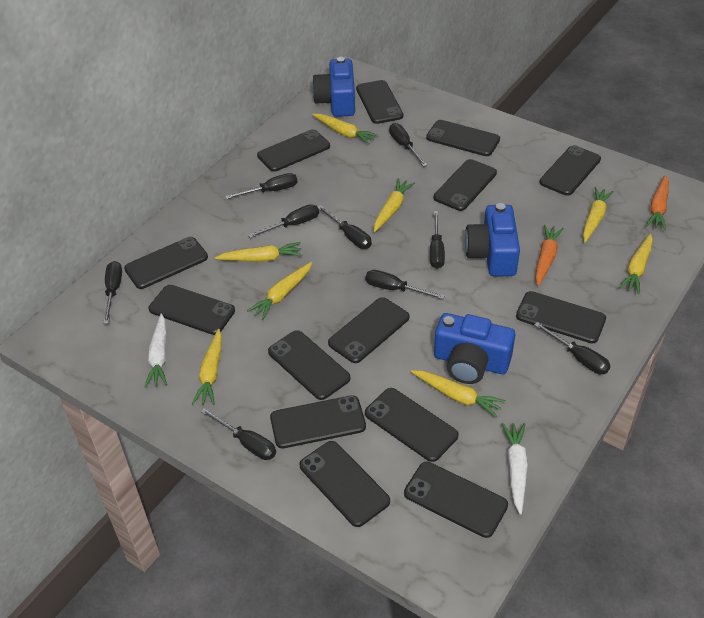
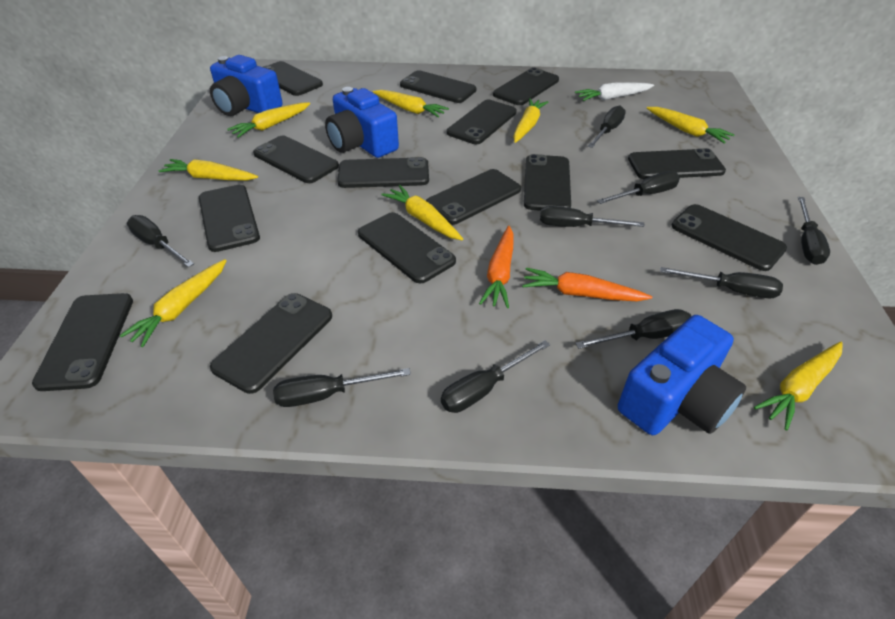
white carrot: 2 -> 1

